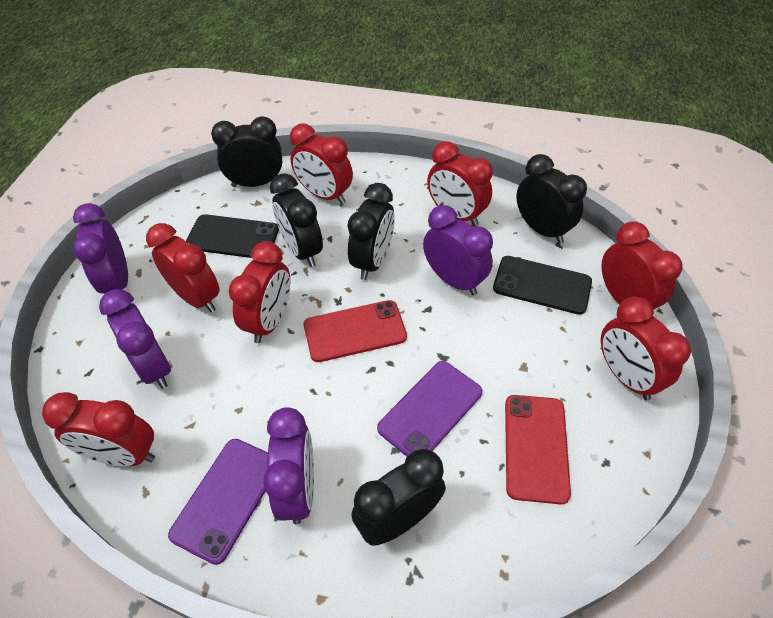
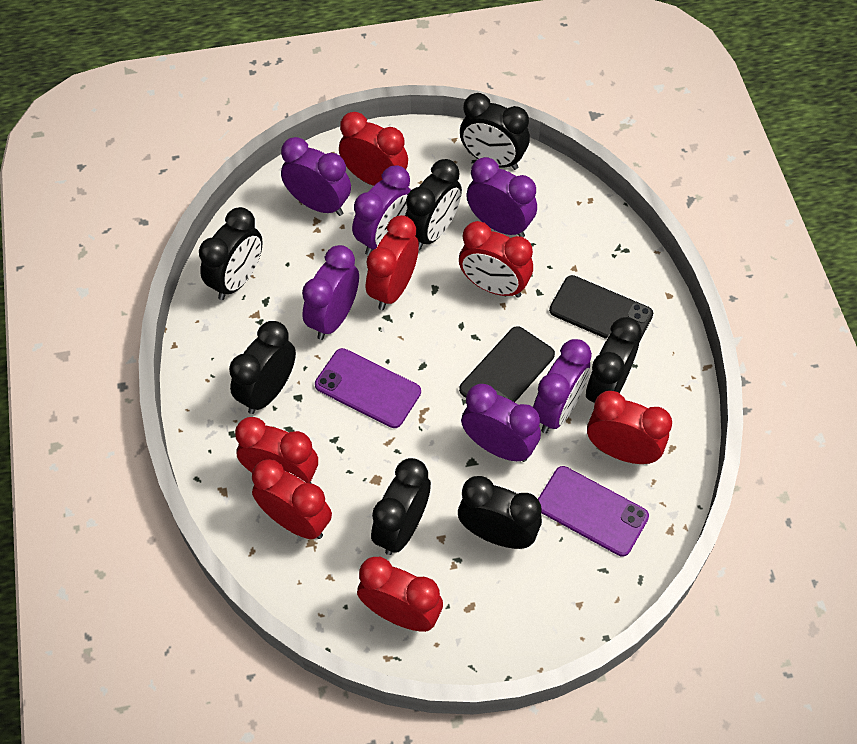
black clock: 5 -> 7
purple clock: 4 -> 6
red phone: 2 -> 0

